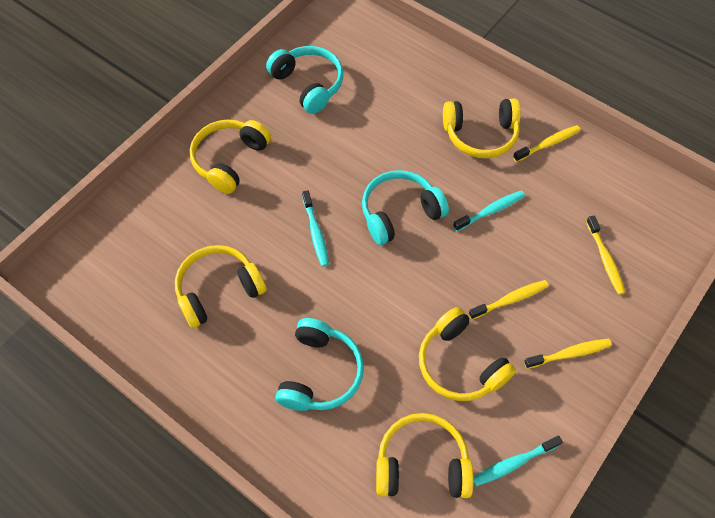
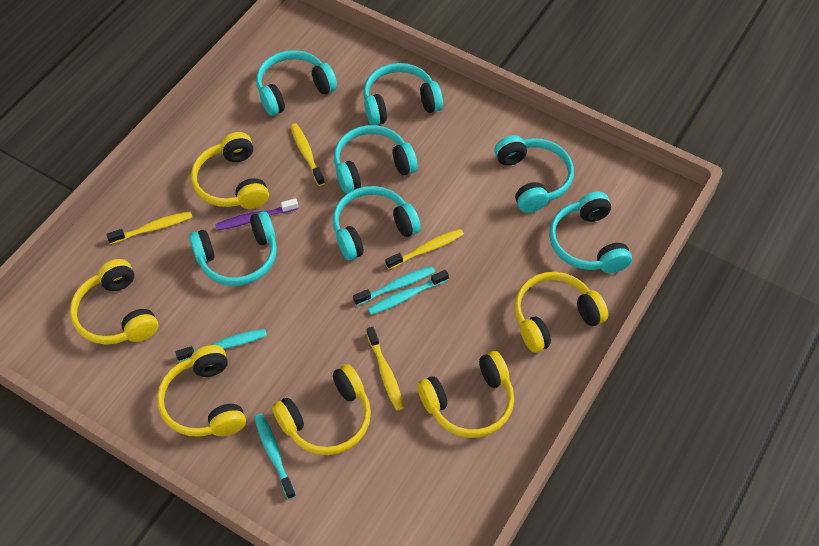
purple toothbrush: 0 -> 1
turquoise headphones: 3 -> 7
turquoise toothbrush: 3 -> 4
yellow headphones: 5 -> 6

